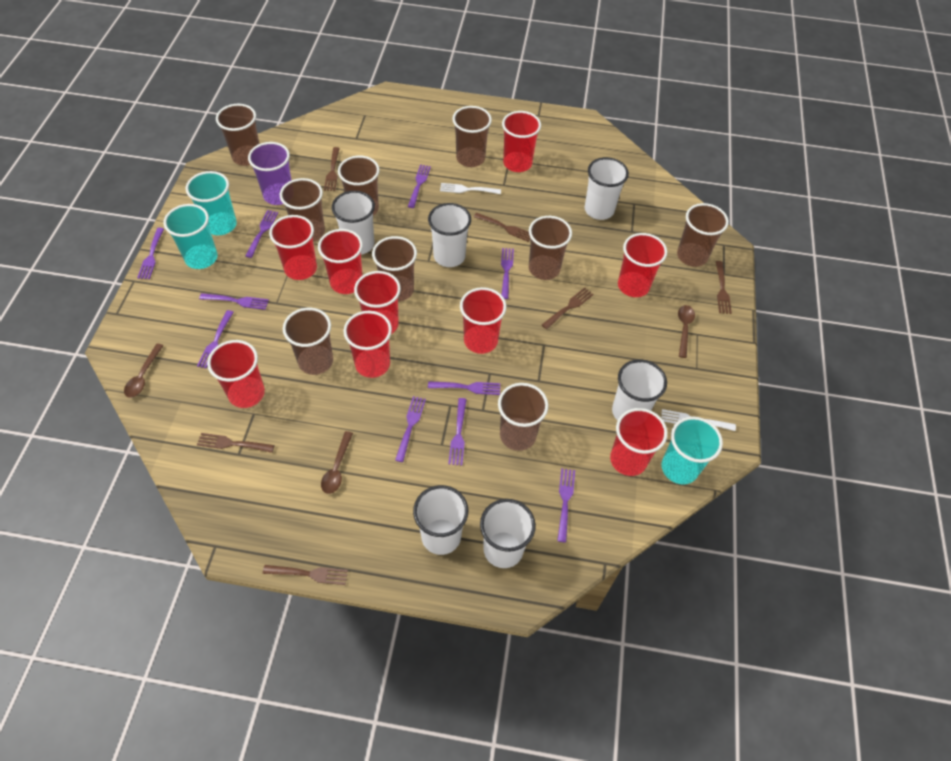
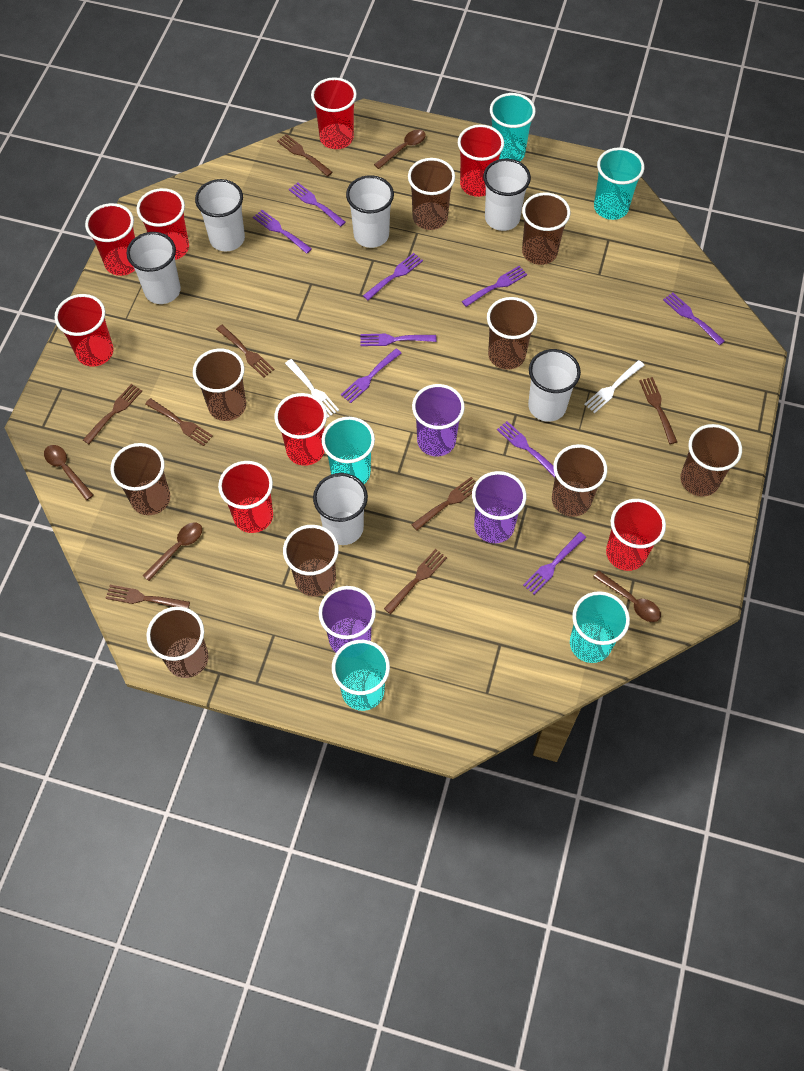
brown fork: 6 -> 8
brown spoon: 3 -> 4
purple cup: 1 -> 3
purple fork: 10 -> 9
red cup: 9 -> 8
turquoise cup: 3 -> 5

